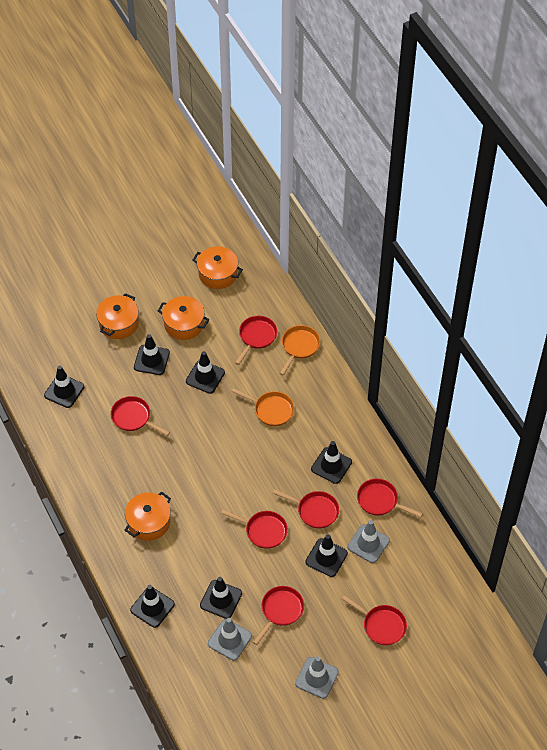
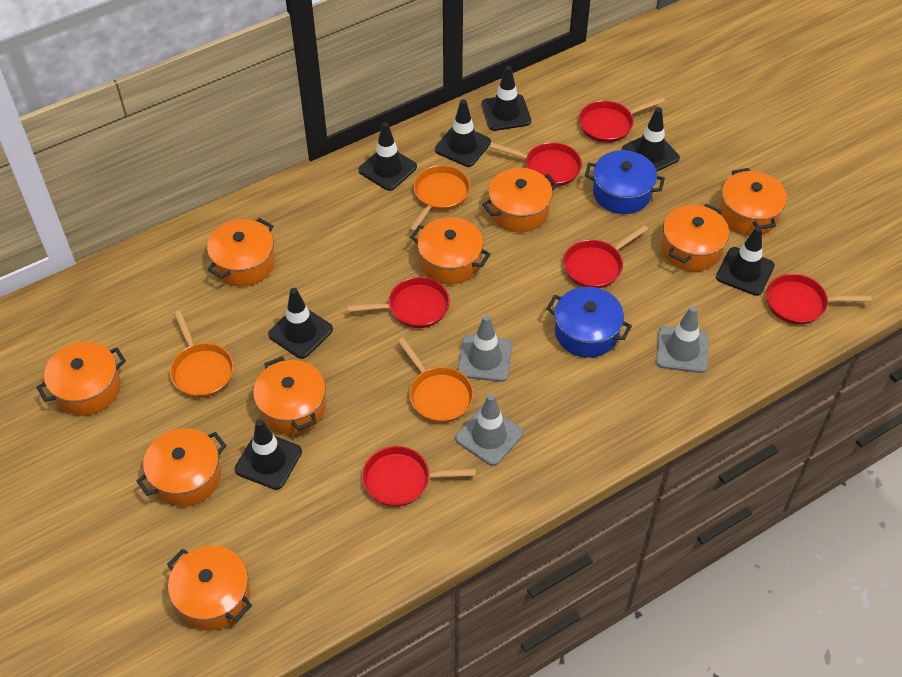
blue pot: 0 -> 2
orange pan: 2 -> 3
orange pot: 4 -> 9
red pan: 7 -> 6

